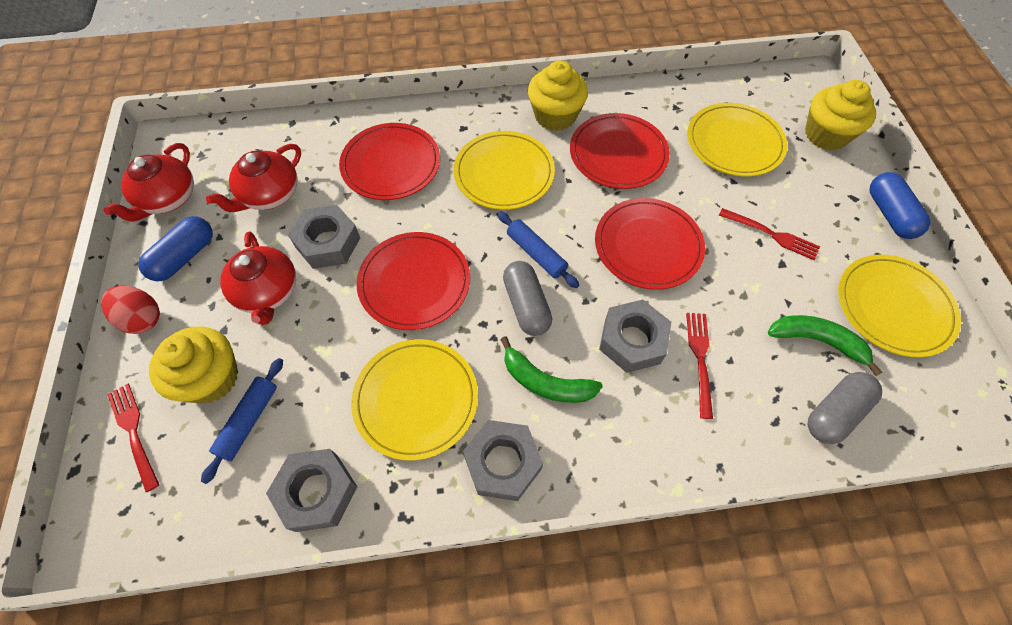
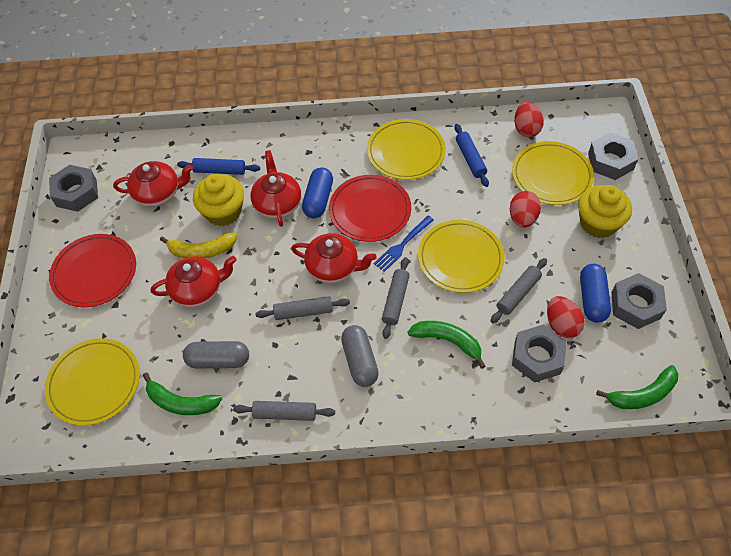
blue fork: 0 -> 1
green banana: 2 -> 3
grey rolling pin: 0 -> 4
red egg: 1 -> 3
red fork: 3 -> 0
red plate: 4 -> 2
red teapot: 3 -> 4
yellow banana: 0 -> 1
yellow cupcake: 3 -> 2

